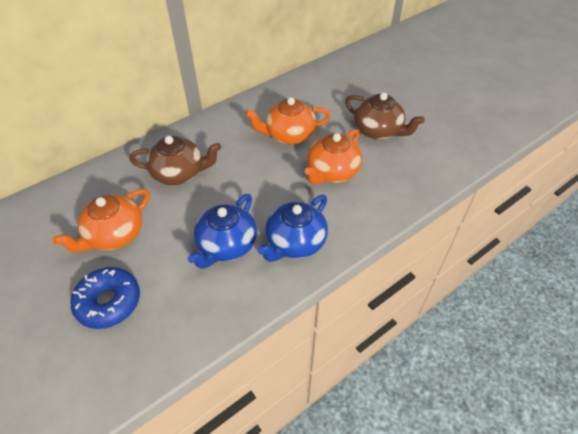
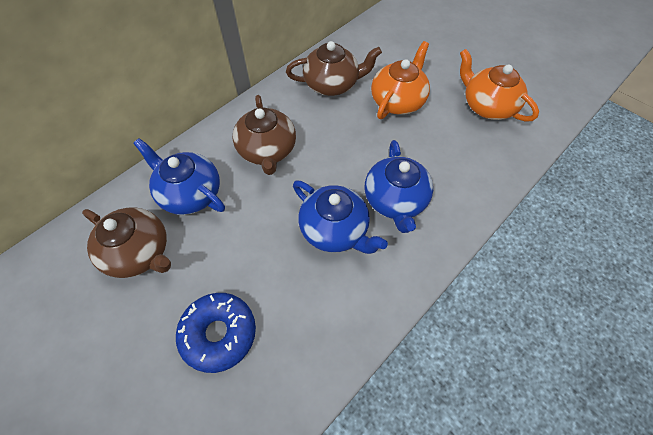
blue teapot: 2 -> 3
brown teapot: 2 -> 3
orange teapot: 3 -> 2

